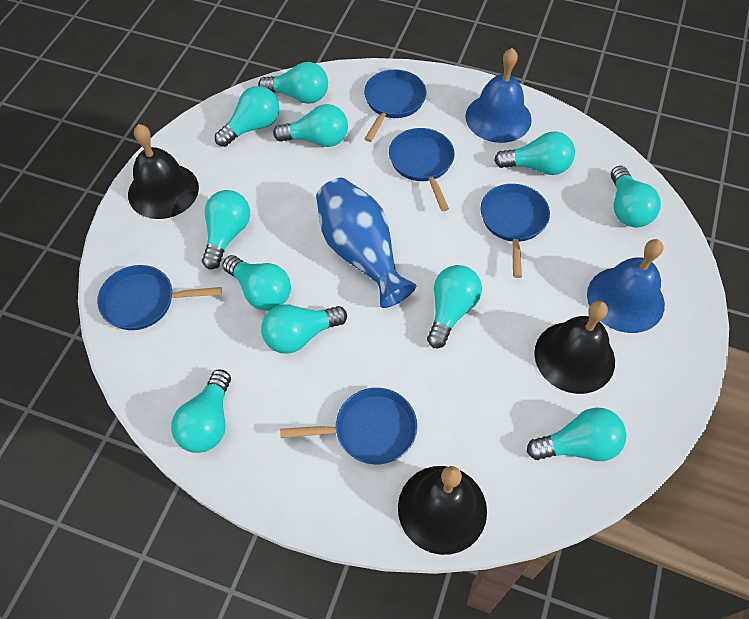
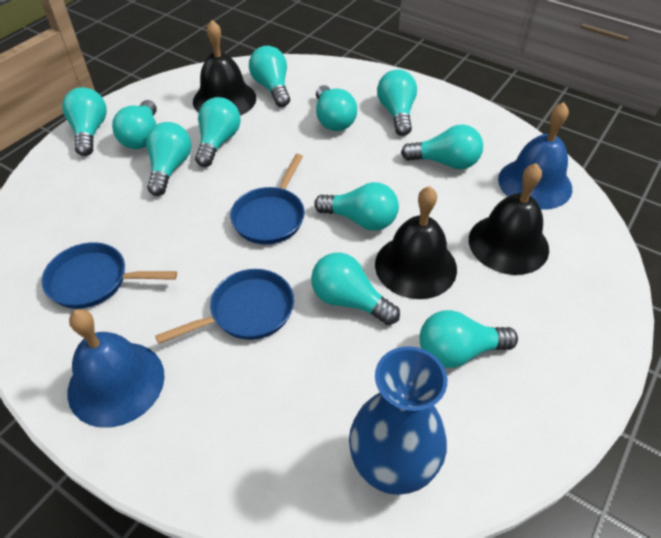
blue pan: 5 -> 3

